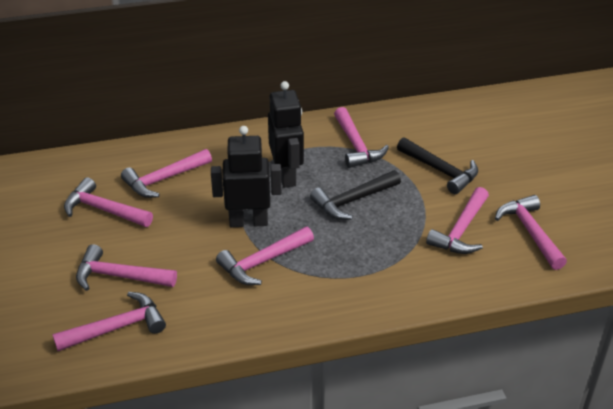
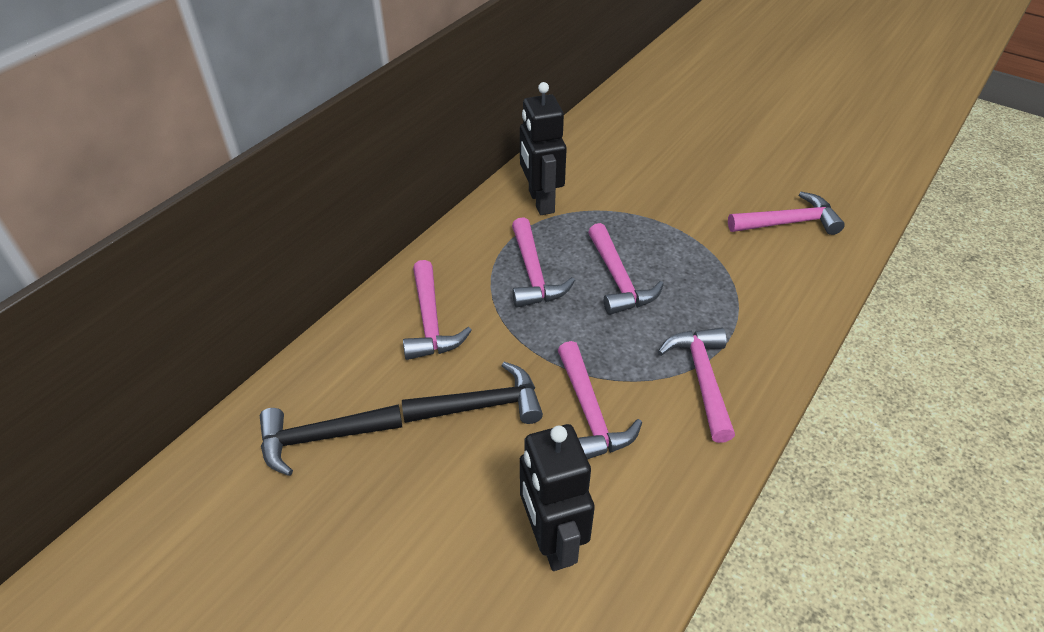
pink hammer: 8 -> 6

